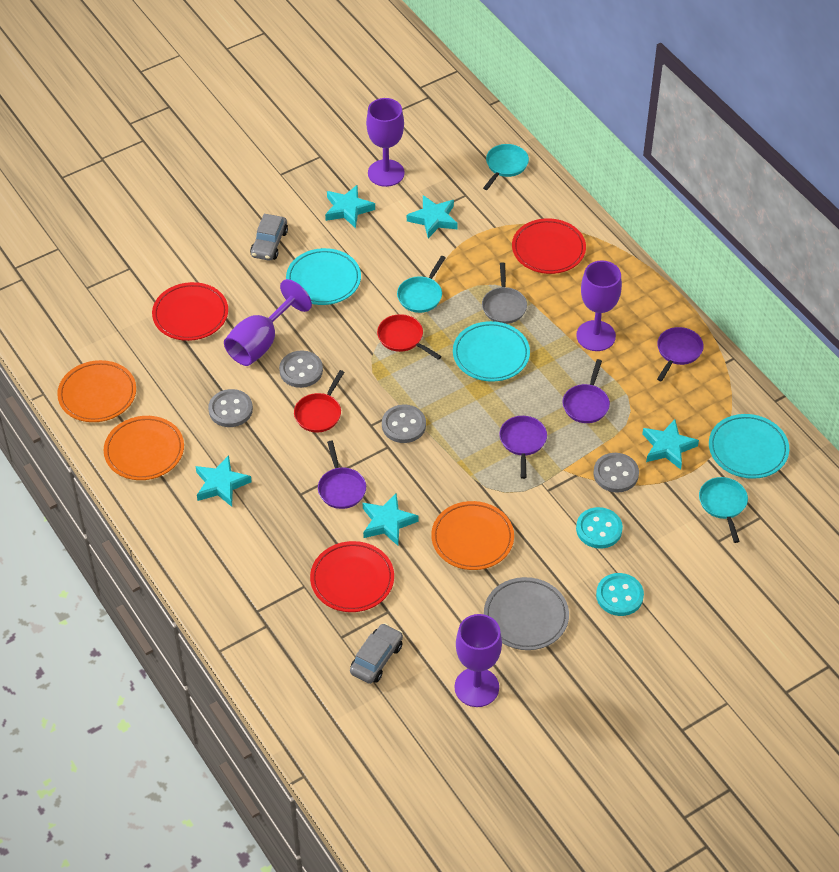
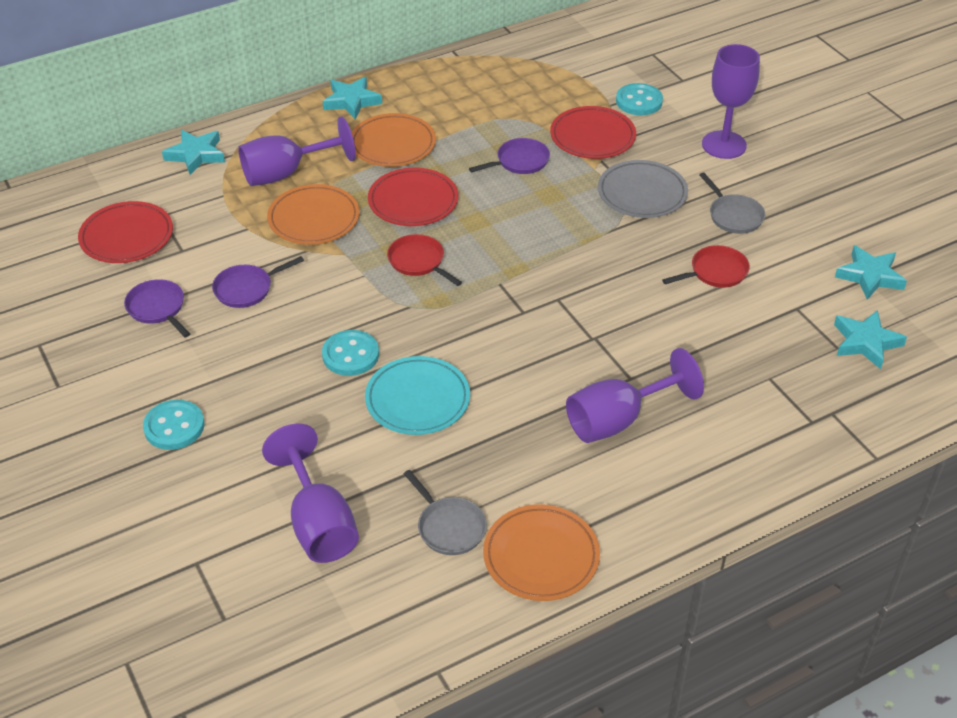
grey button: 4 -> 0
grey car: 2 -> 0
grey pan: 1 -> 2
purple pan: 4 -> 3
turquoise button: 2 -> 3
turquoise pan: 3 -> 0
turquoise plate: 3 -> 1
turquoise star: 5 -> 4

